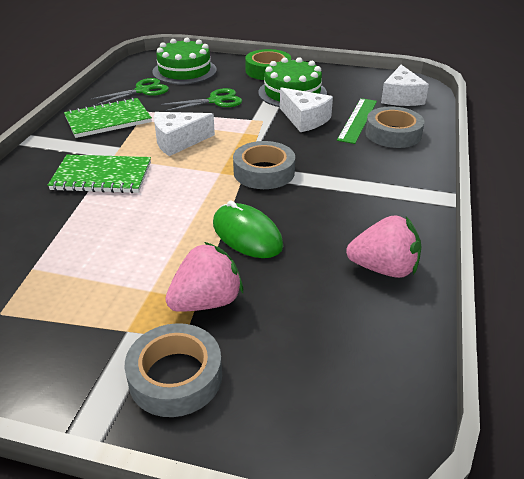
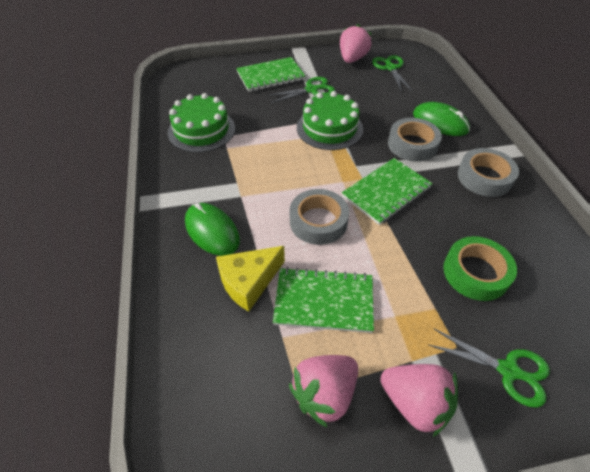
green mouse: 1 -> 2
green notebook: 2 -> 3
green ruler: 1 -> 0
green scissors: 2 -> 3
pink strawberry: 2 -> 3
white cheese: 3 -> 0
yellow cheese: 0 -> 1

